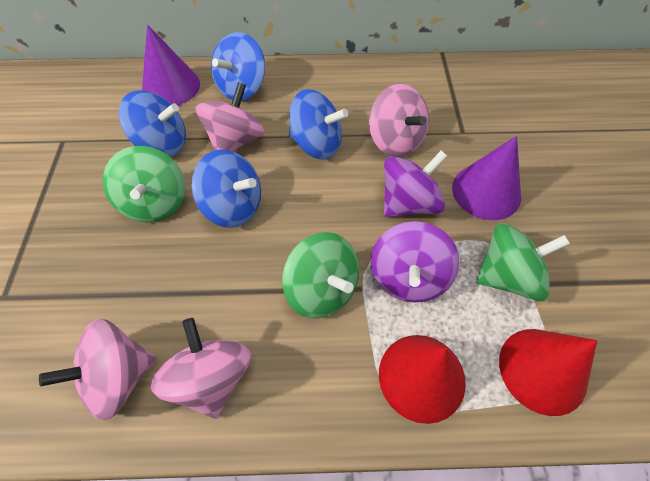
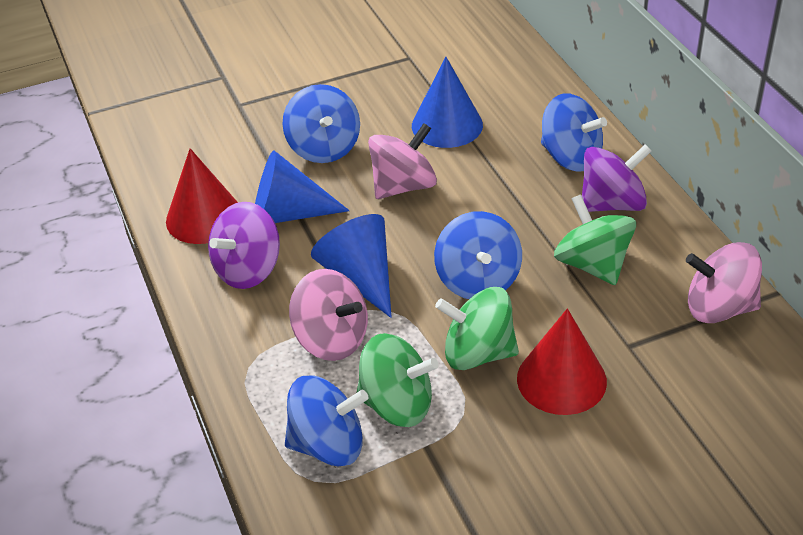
blue cone: 0 -> 3
pink spinning top: 4 -> 3
purple cone: 2 -> 0

